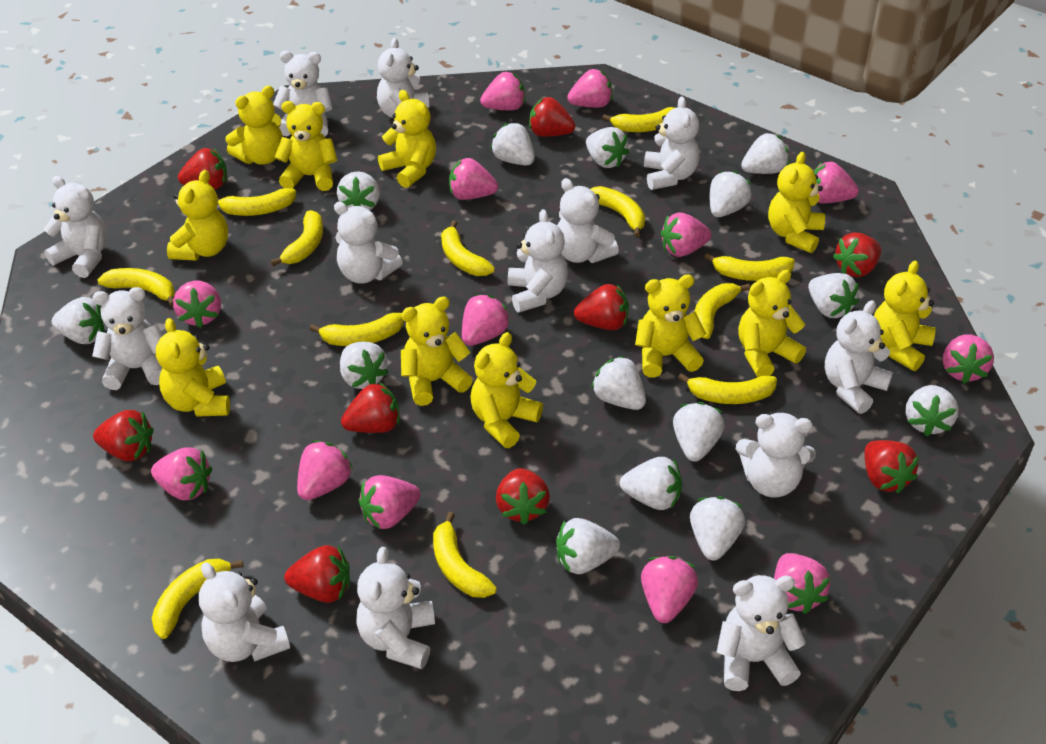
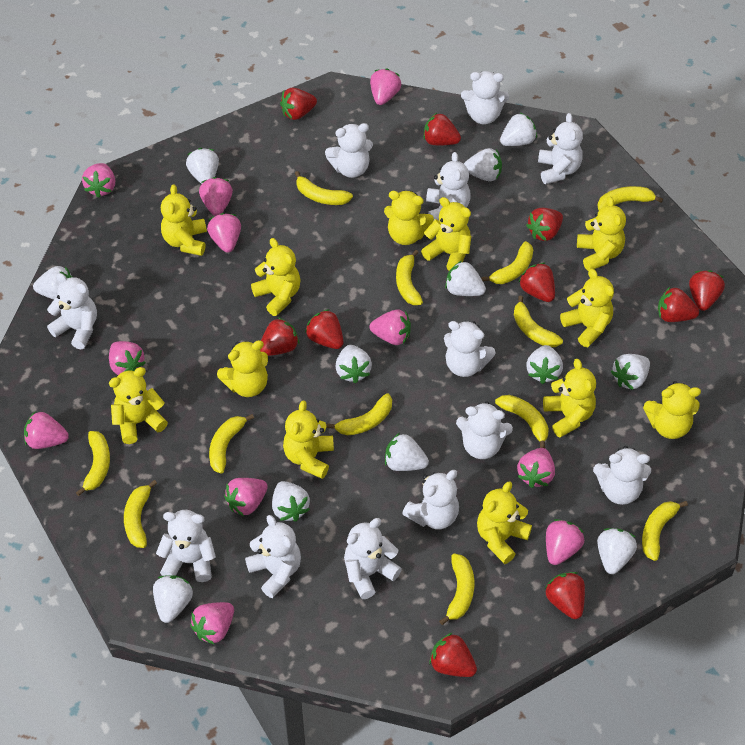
pink strawberry: 13 -> 11
red strawberry: 9 -> 10
white strawberry: 14 -> 12
white teddy bear: 13 -> 12
yellow teddy bear: 11 -> 12

